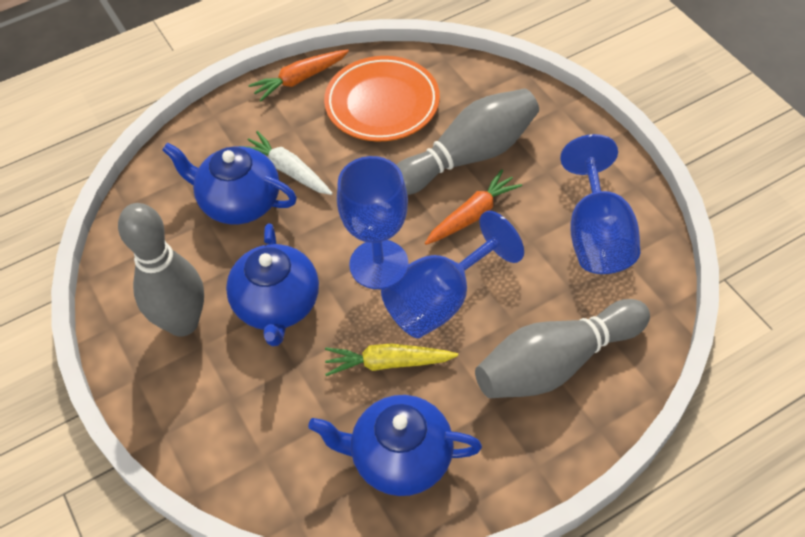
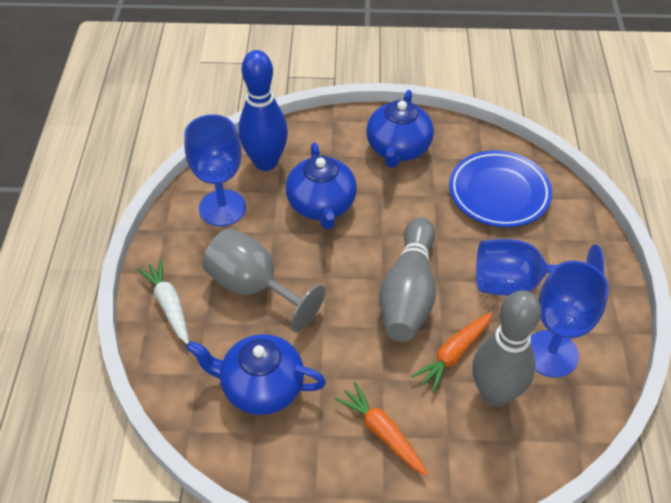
blue bowling pin: 0 -> 1
blue plate: 0 -> 1
grey bowling pin: 3 -> 2
grey goblet: 0 -> 1
orange plate: 1 -> 0
yellow carrot: 1 -> 0

